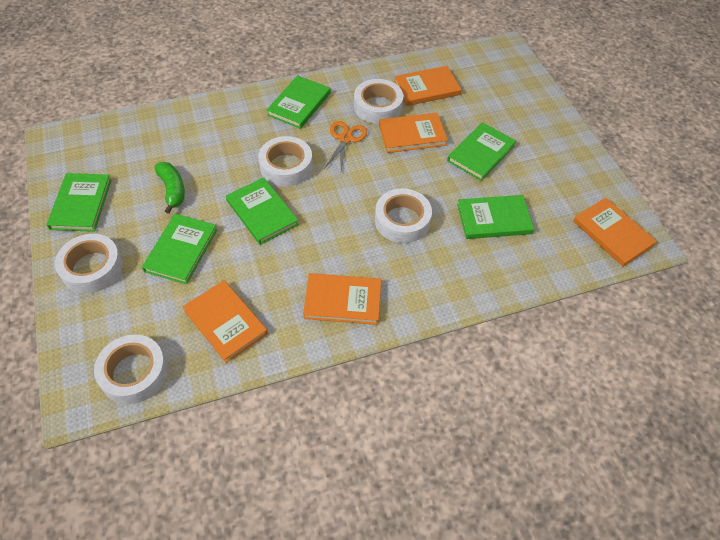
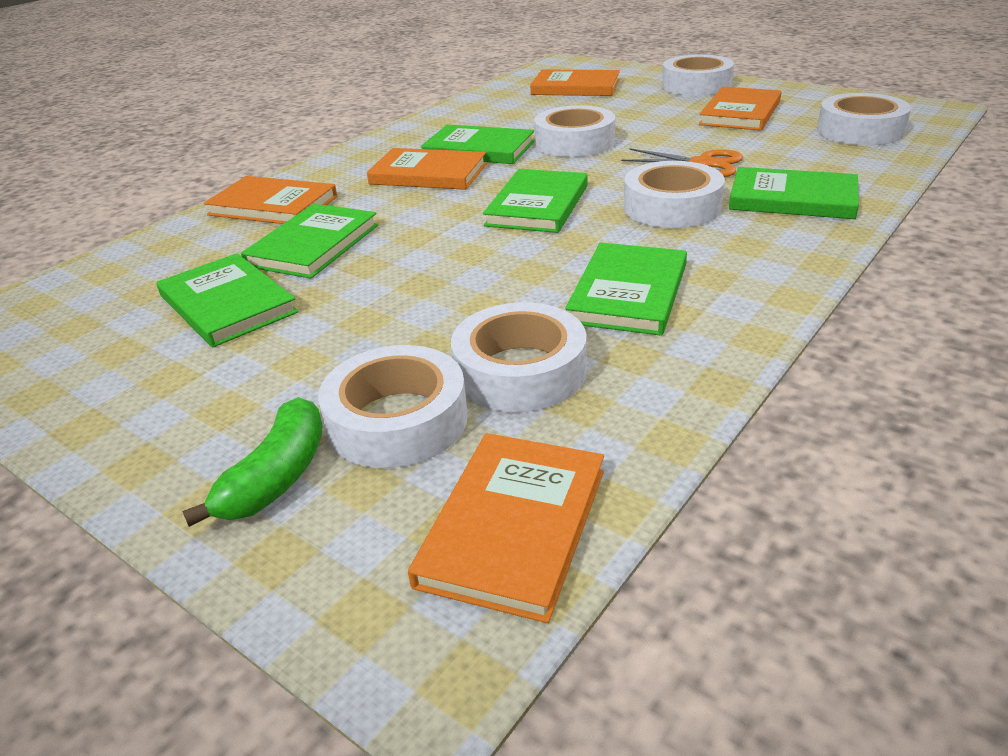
white tape: 5 -> 6

